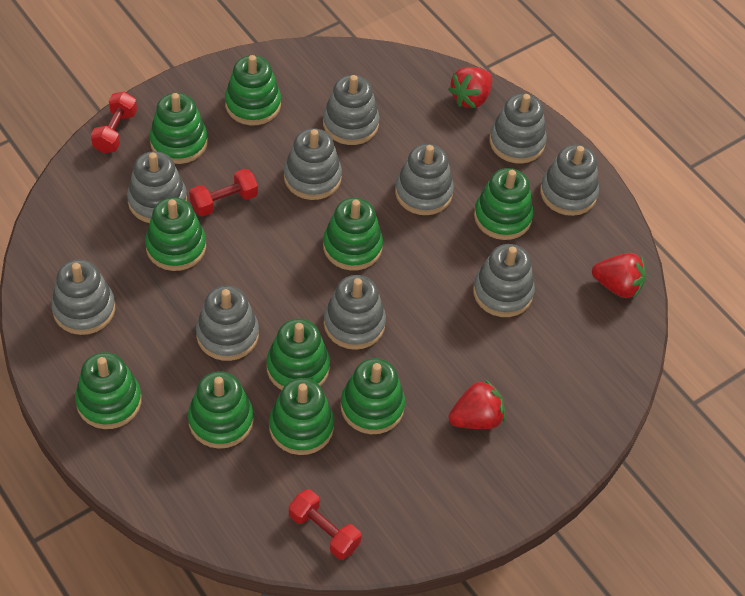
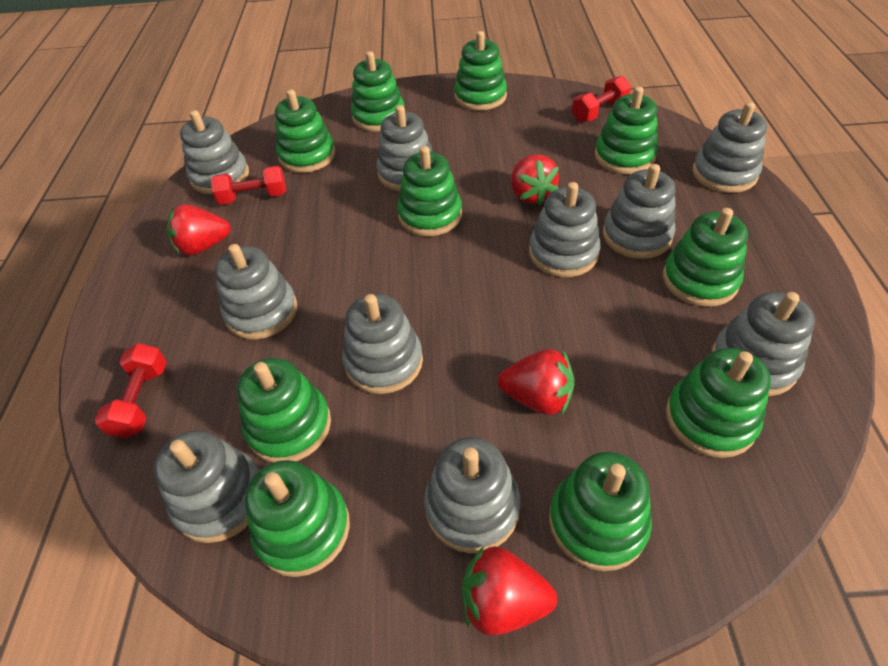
red strawberry: 3 -> 4

